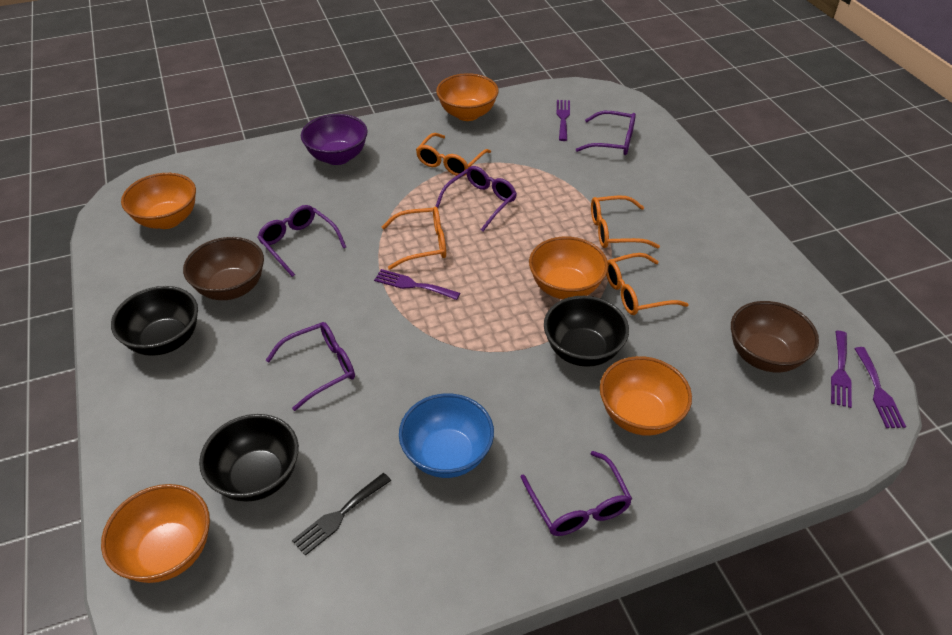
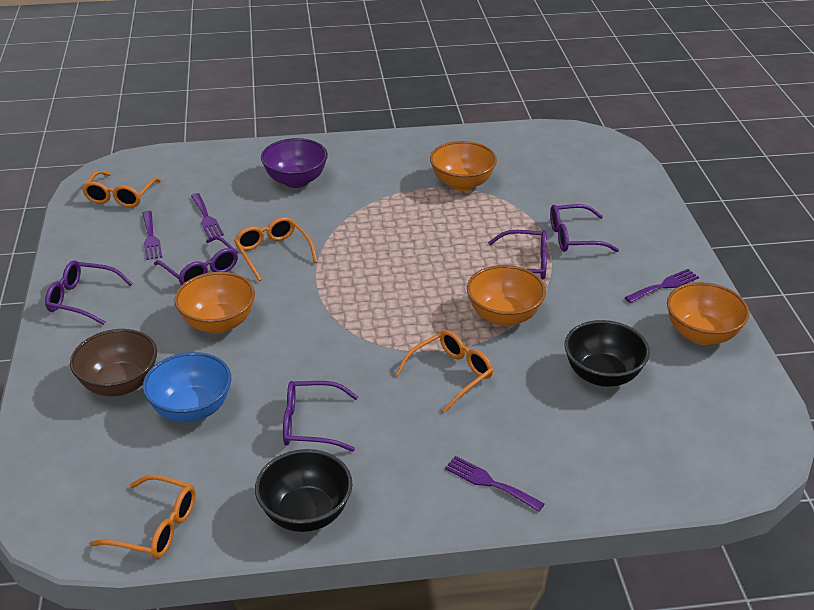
black bowl: 3 -> 2
black fork: 1 -> 0
brown bowl: 2 -> 1
orange bowl: 5 -> 4

